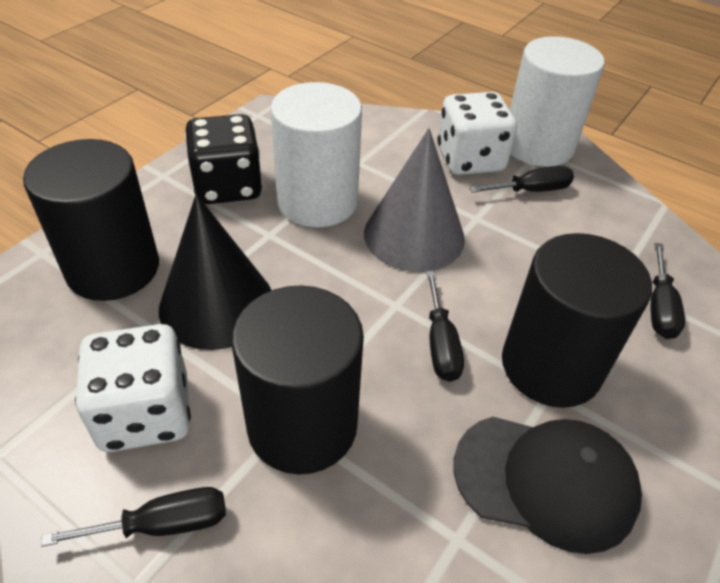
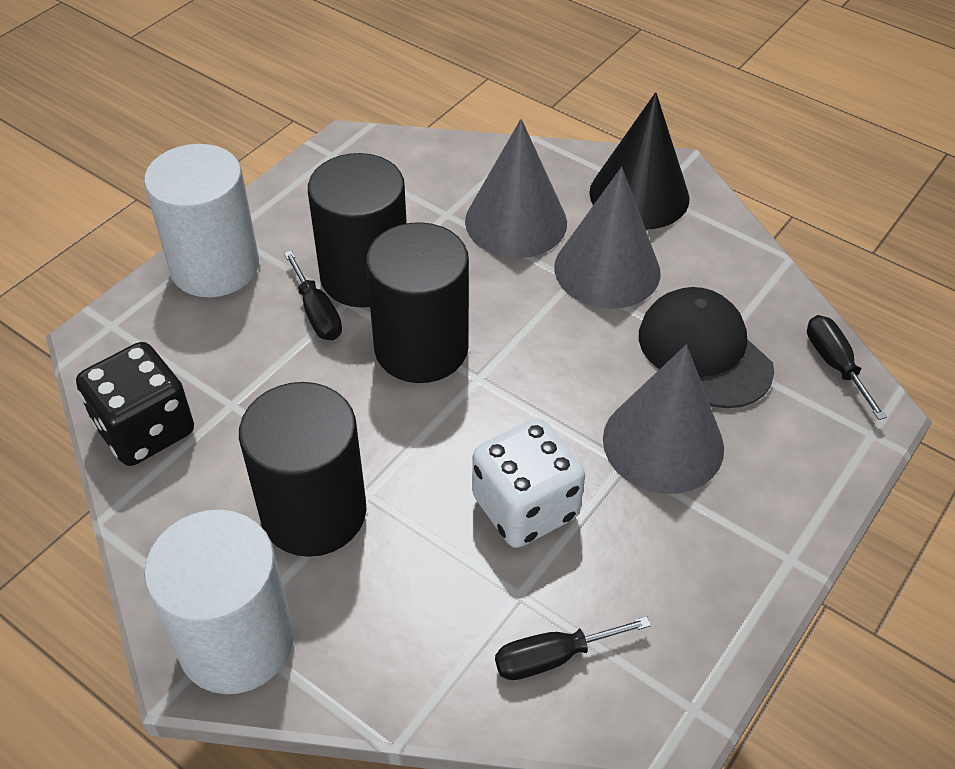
black screwdriver: 4 -> 3
grey cone: 1 -> 3
white dice: 2 -> 1

